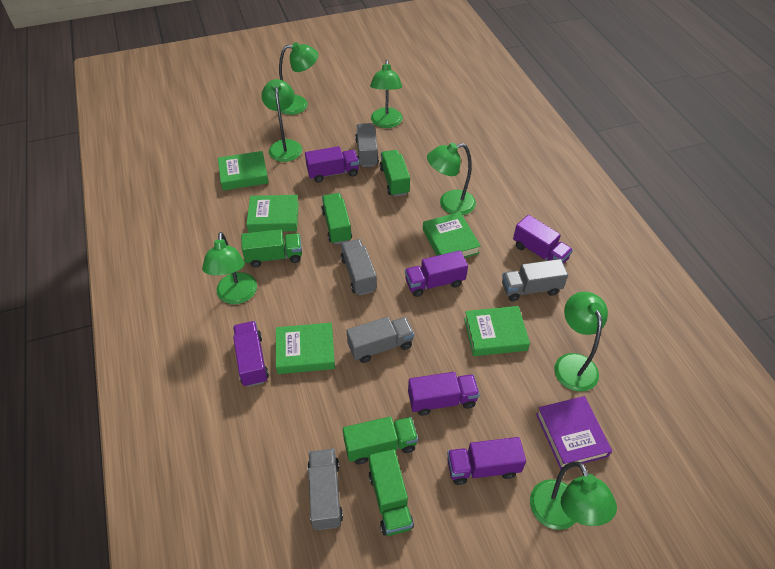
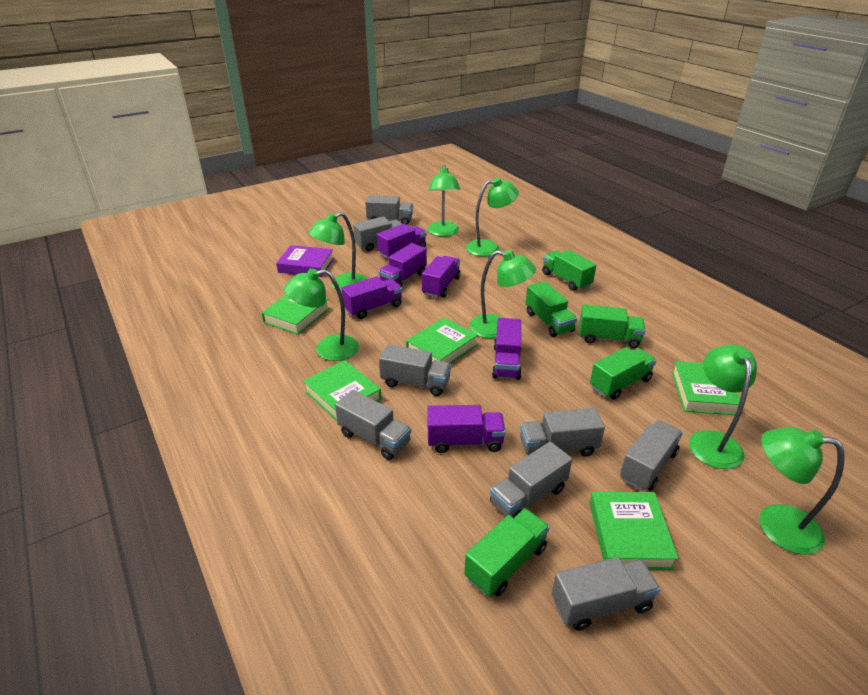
grey truck: 5 -> 8

